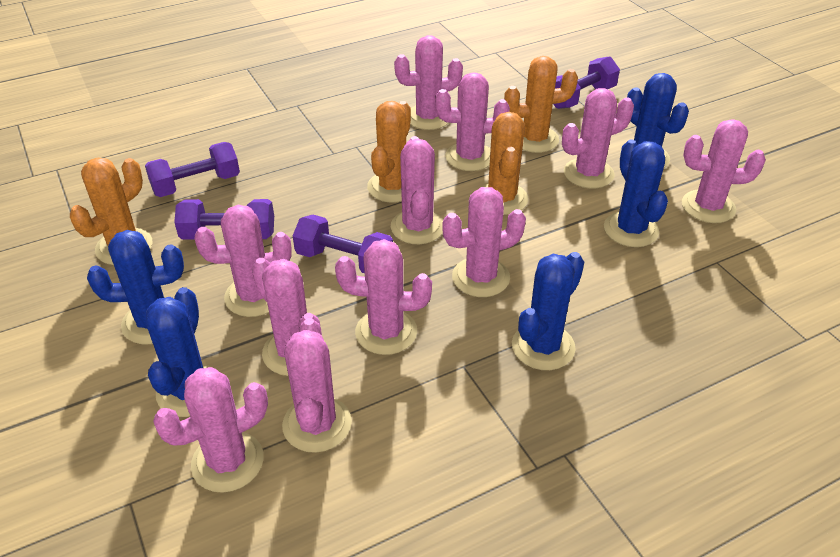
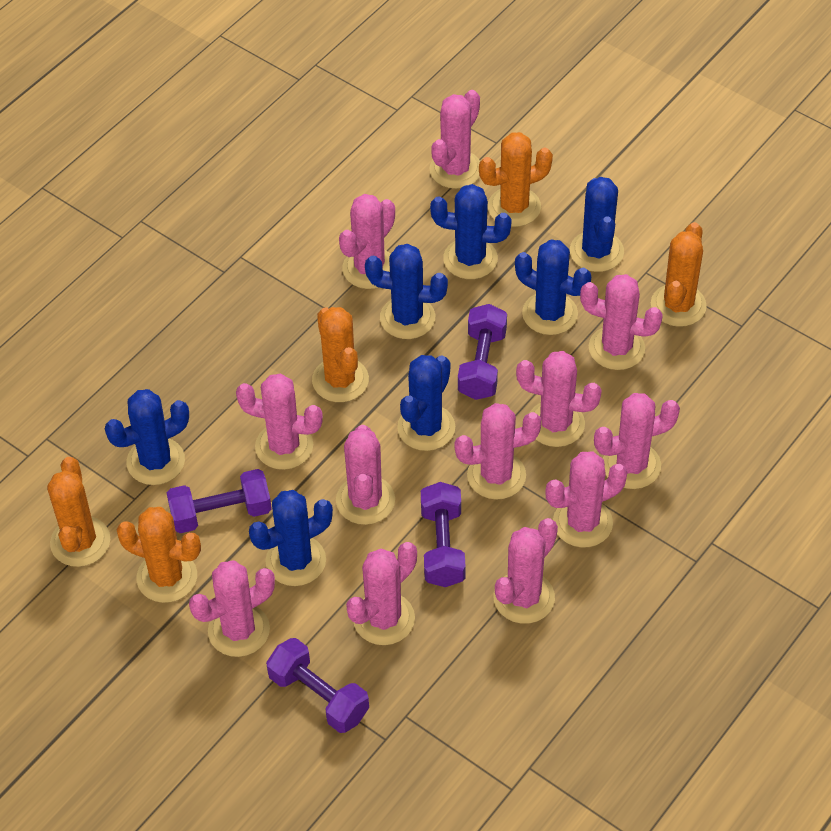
blue cactus: 5 -> 7
orange cactus: 4 -> 5
pink cactus: 11 -> 12

